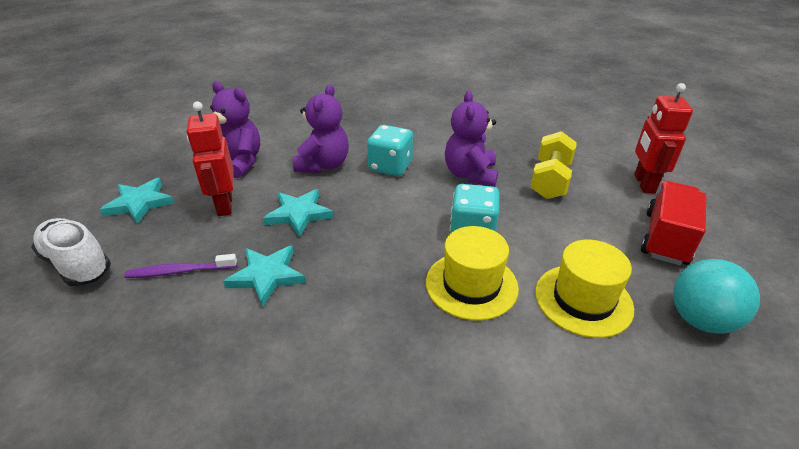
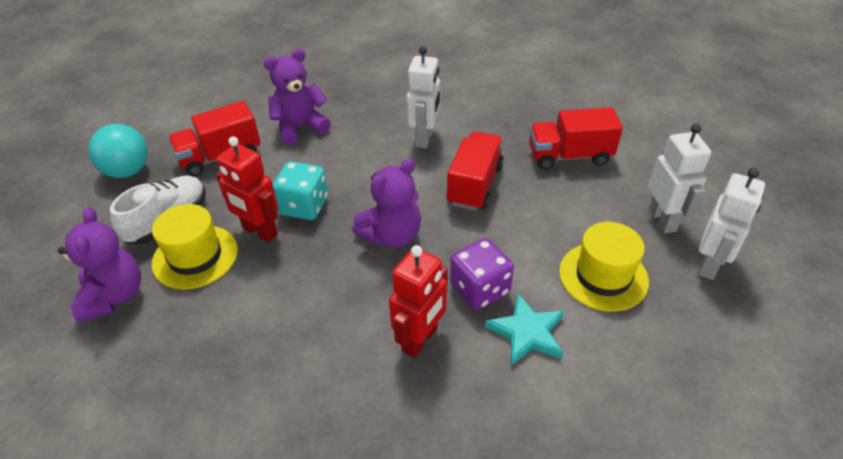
purple dice: 0 -> 1
purple toothbrush: 1 -> 0
red truck: 1 -> 3
turquoise dice: 2 -> 1
turquoise star: 3 -> 1
white robot: 0 -> 3
yellow dumbbell: 1 -> 0

